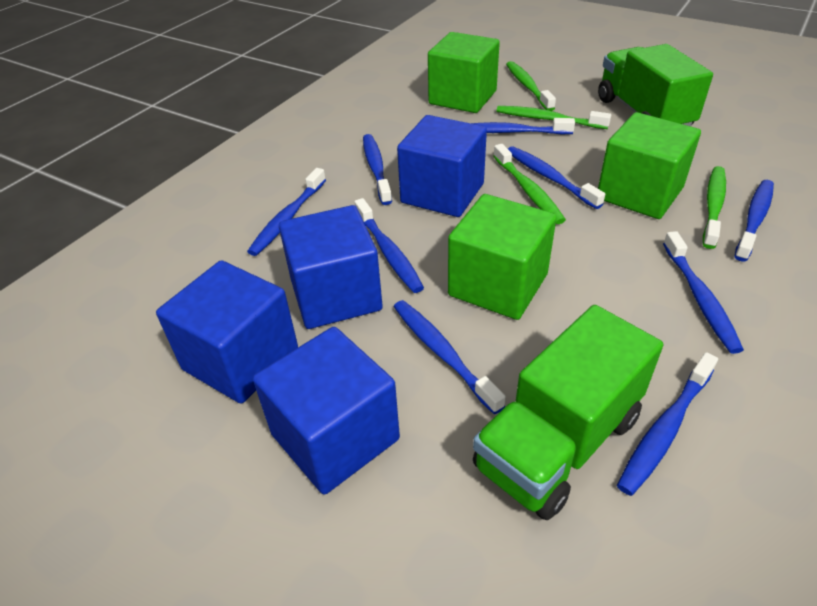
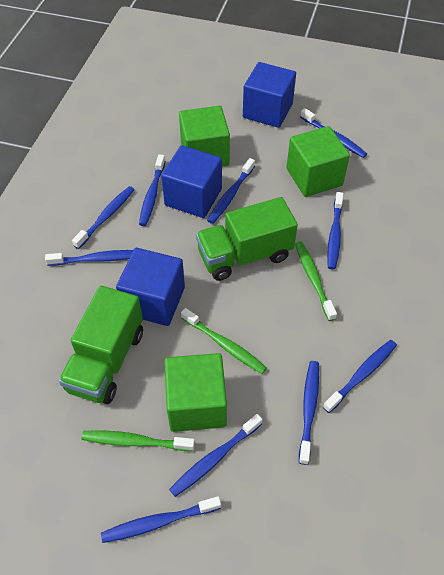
blue cube: 4 -> 3
blue toothbrush: 9 -> 10
green toothbrush: 4 -> 3

